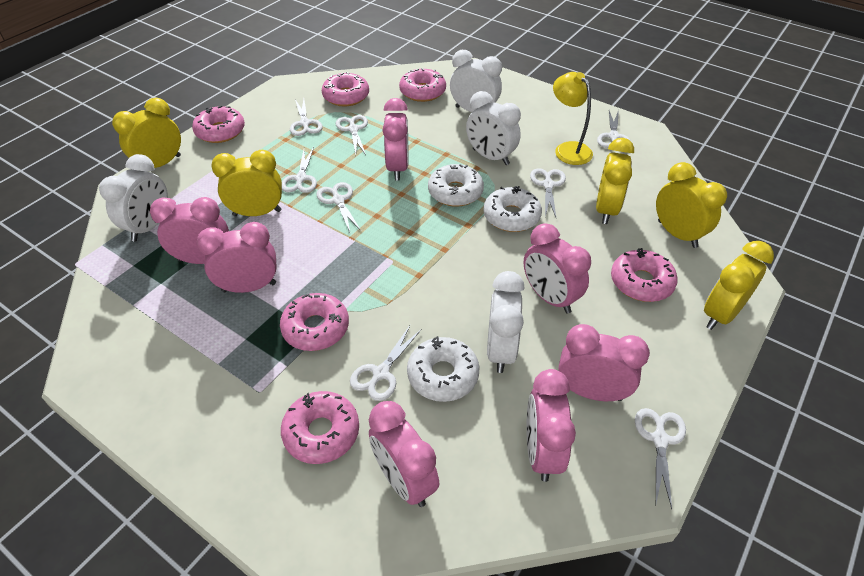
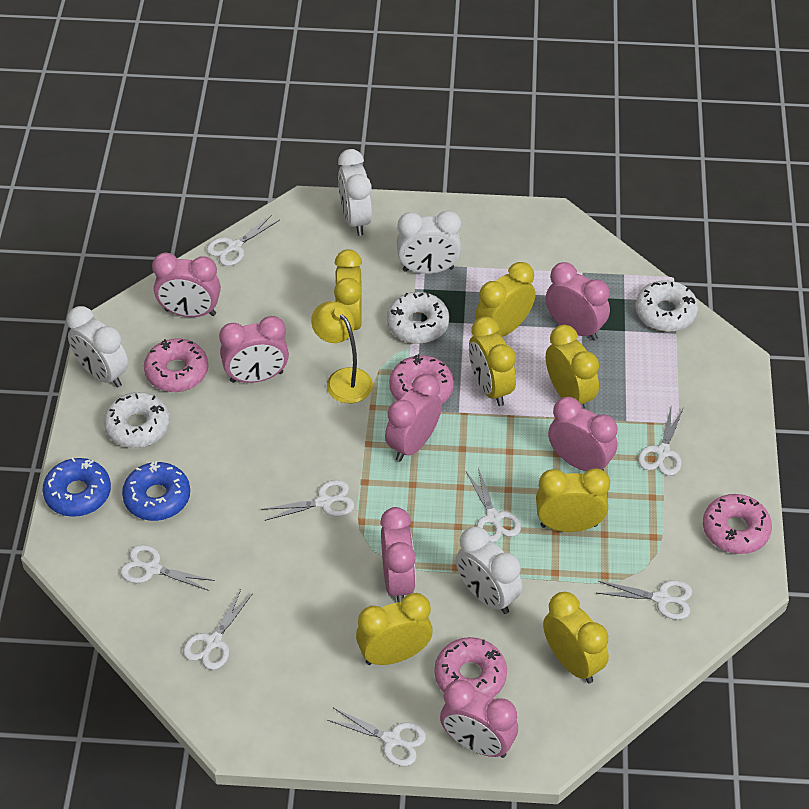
blue donut: 0 -> 2
pink donut: 6 -> 4
yellow clock: 5 -> 7

